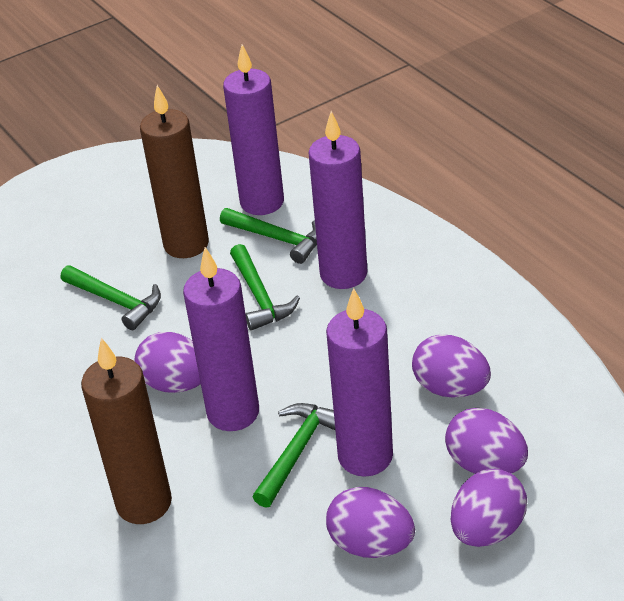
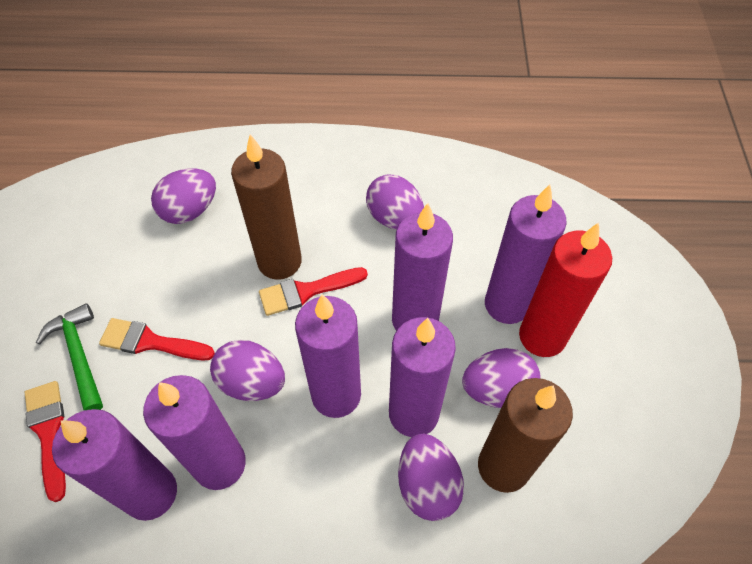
green hammer: 4 -> 1
purple candle: 4 -> 6
red brush: 0 -> 3
red candle: 0 -> 1

